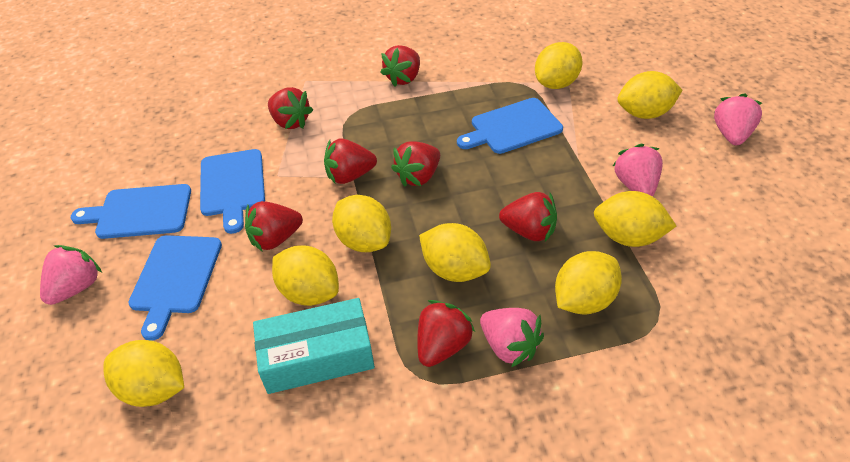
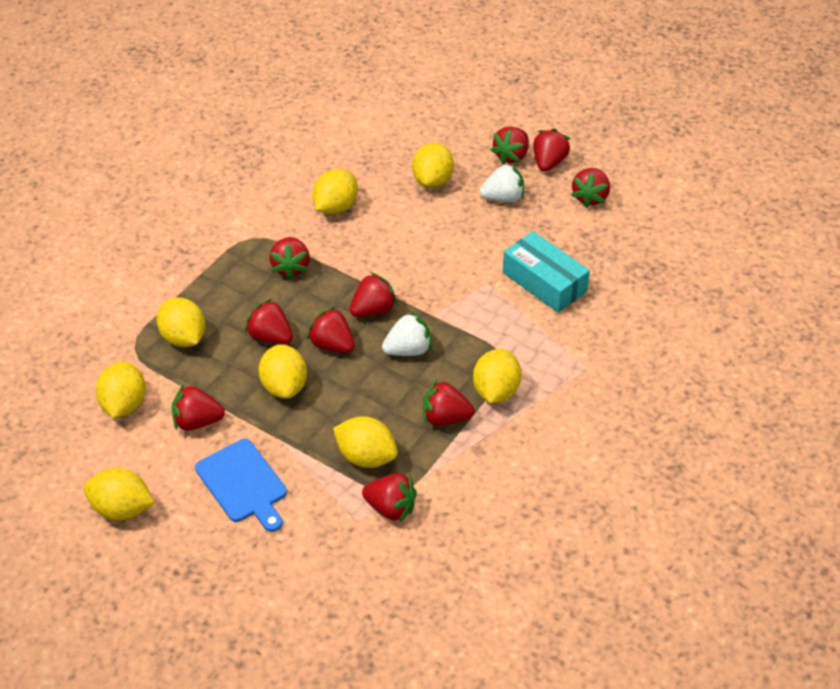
blue cutting board: 4 -> 1
pink strawberry: 4 -> 0
red strawberry: 7 -> 10
white strawberry: 0 -> 2

